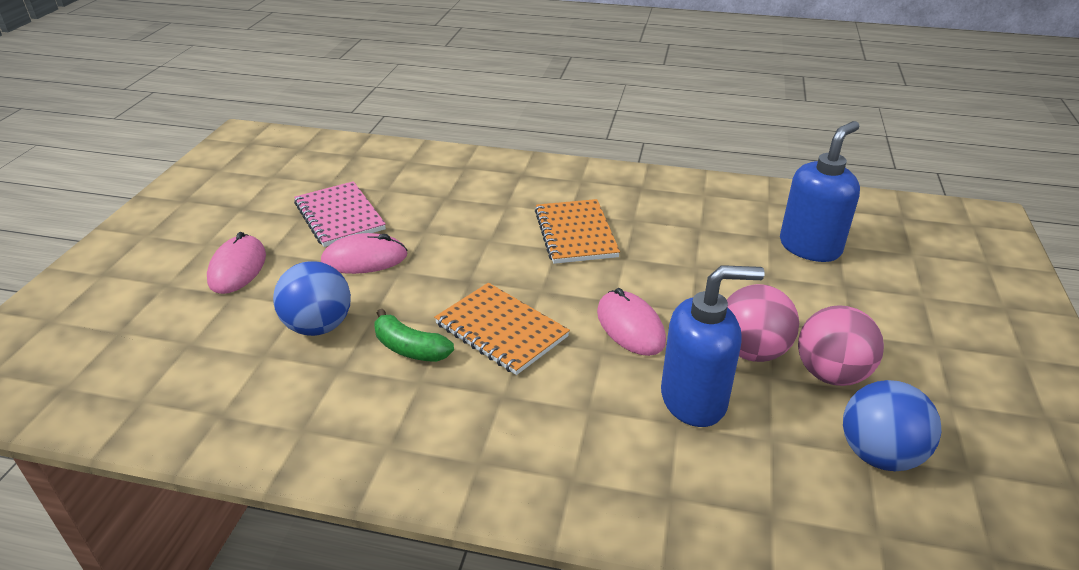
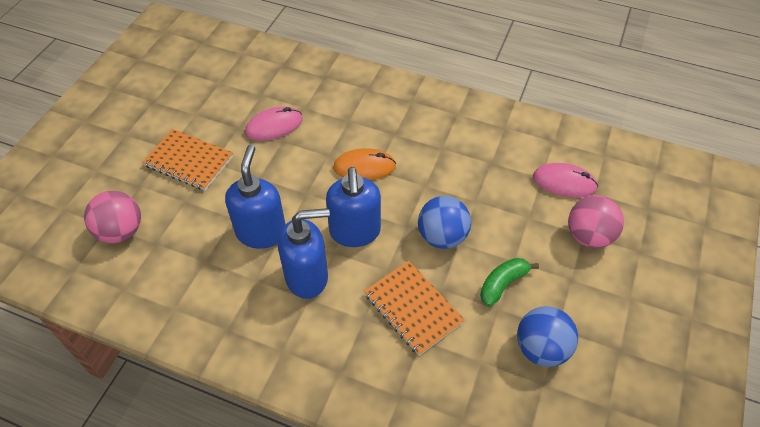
blue soap dispenser: 2 -> 3
orange mouse: 0 -> 1
pink mouse: 3 -> 2
pink notebook: 1 -> 0

